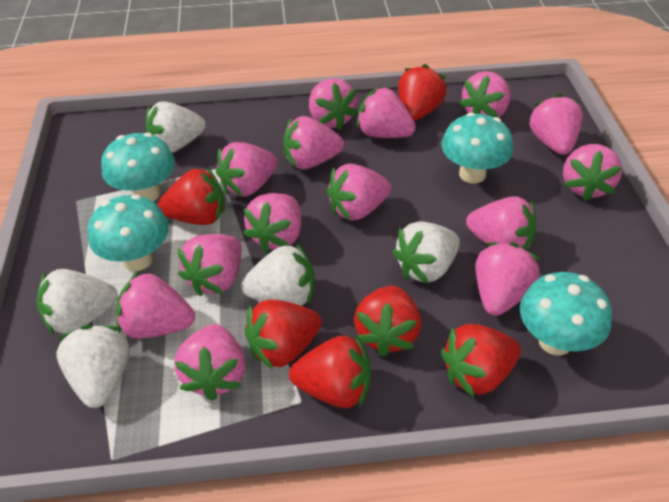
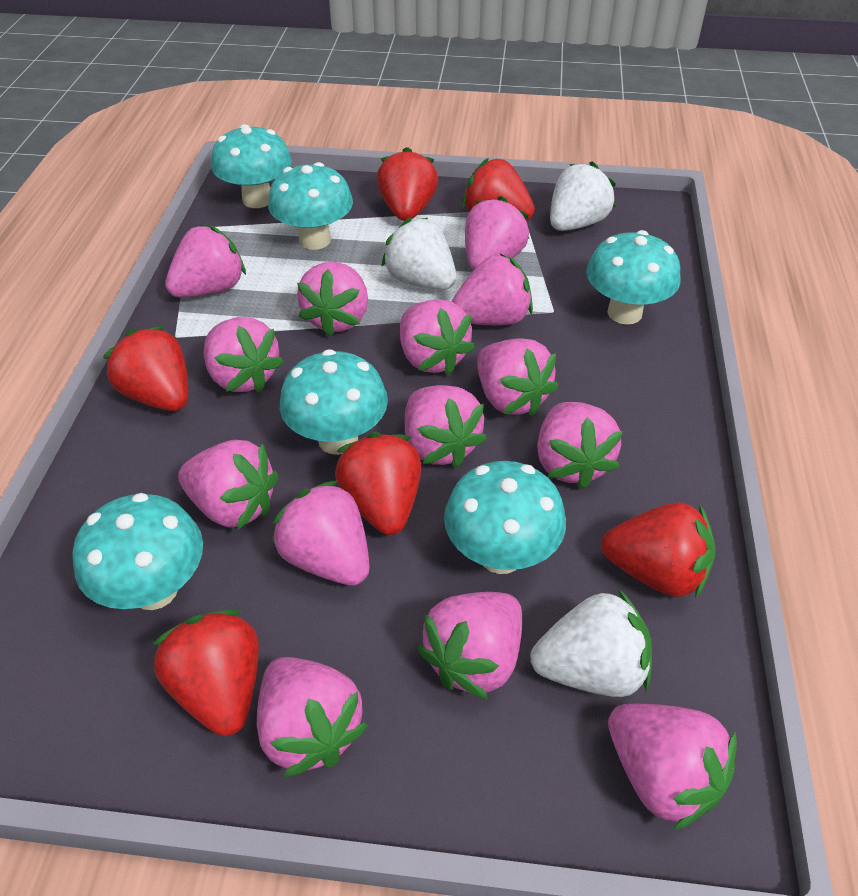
turquoise mushroom: 4 -> 6
white strawberry: 5 -> 3

